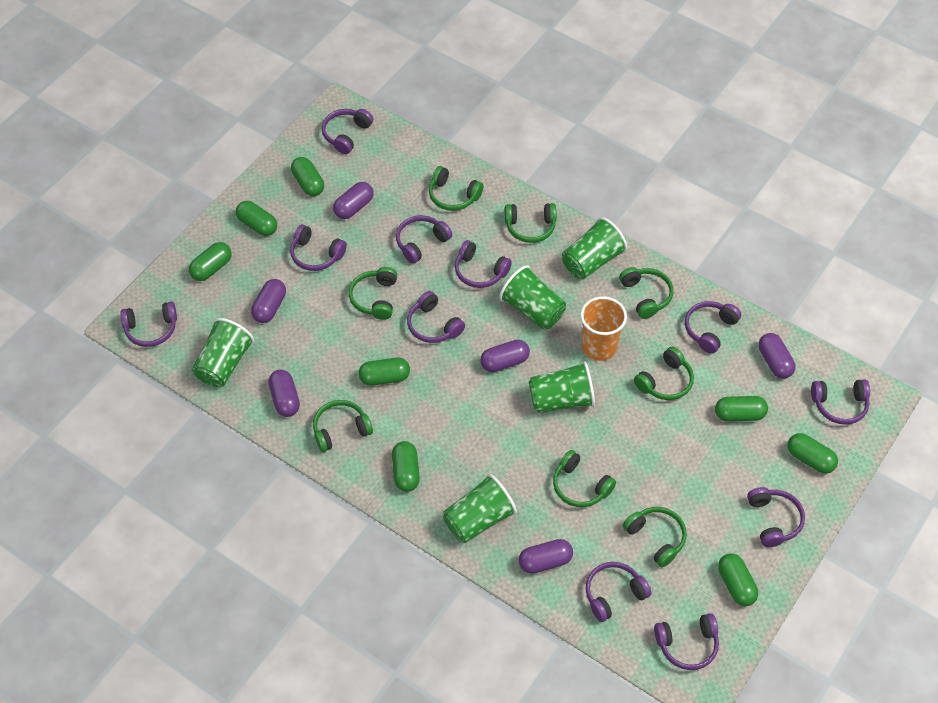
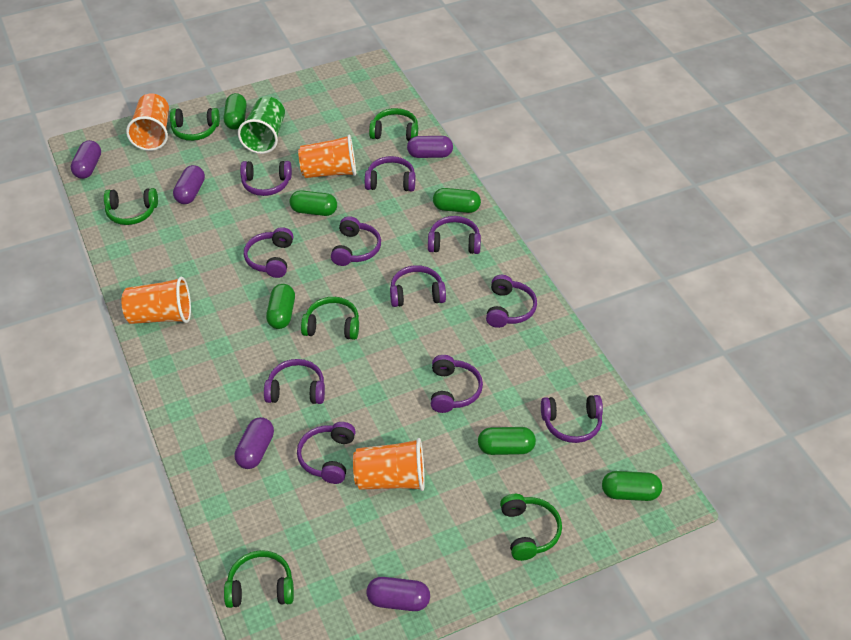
green capsule: 8 -> 6
green cup: 5 -> 1
green headphones: 8 -> 6
orange cup: 1 -> 4
purple capsule: 6 -> 5

